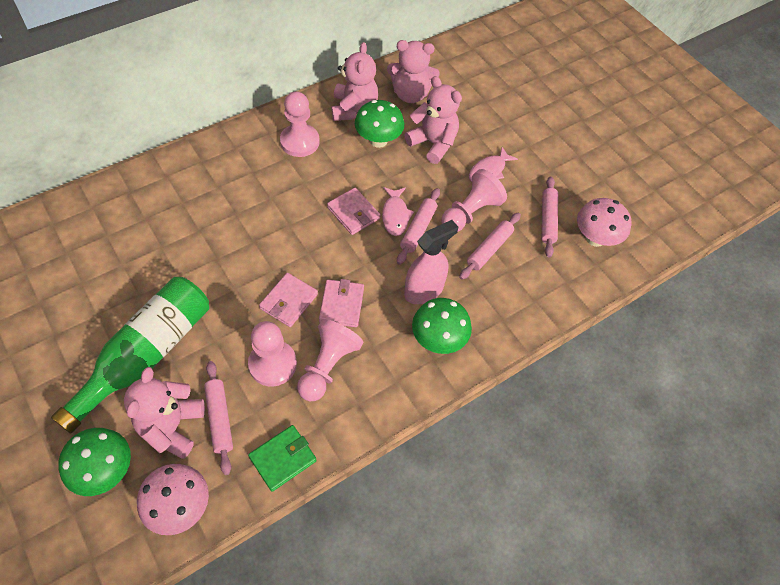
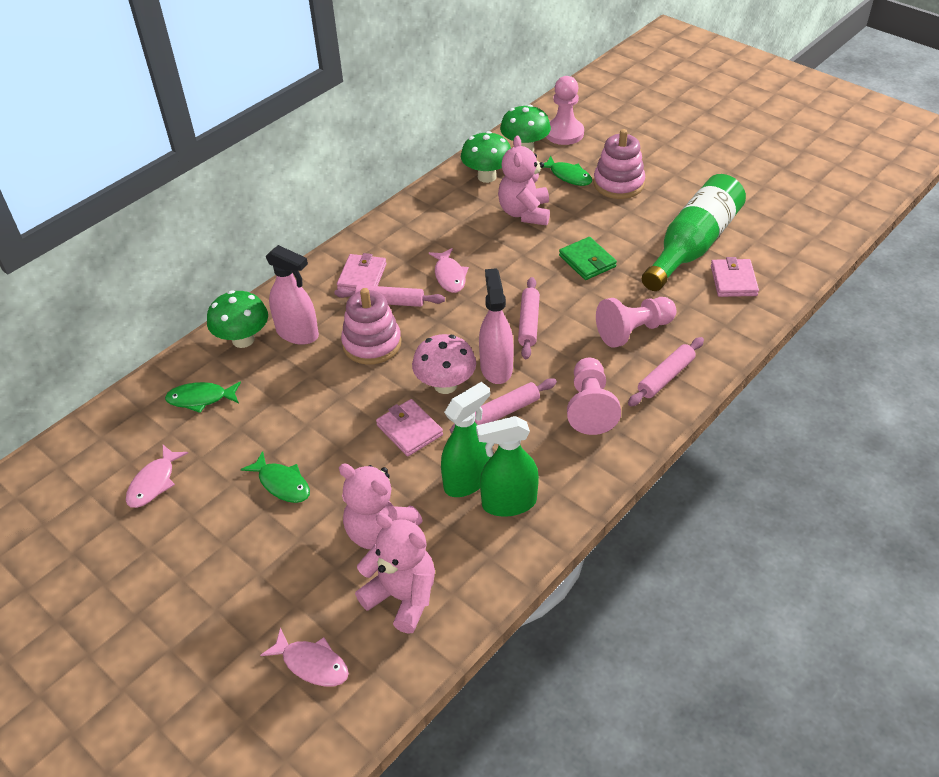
green fish: 0 -> 3
green spray bottle: 0 -> 2
pink fish: 2 -> 3
pink mushroom: 2 -> 1
pink pawn: 4 -> 3
pink spray bottle: 1 -> 2
pink stacking toy: 0 -> 2
pink teddy bear: 4 -> 3

